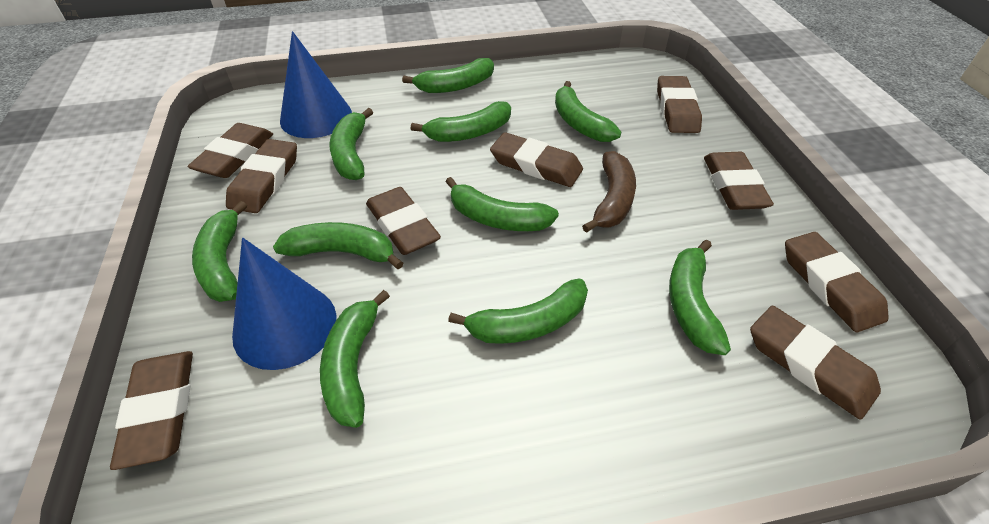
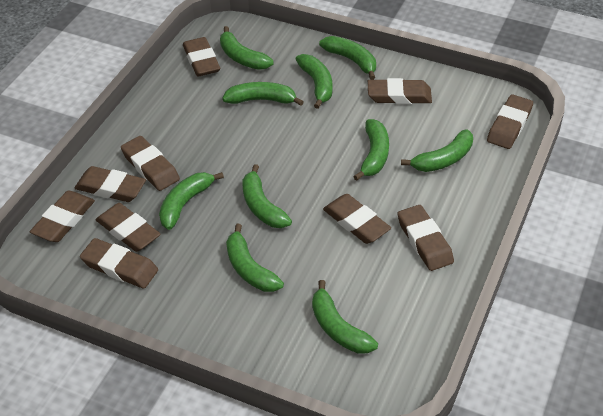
blue cone: 2 -> 0
brown banana: 1 -> 0
brown eraser: 9 -> 10

